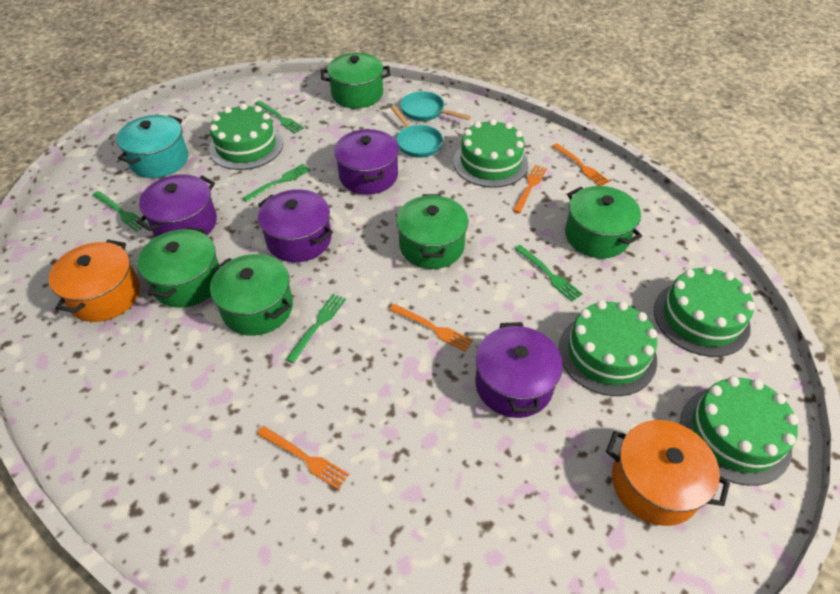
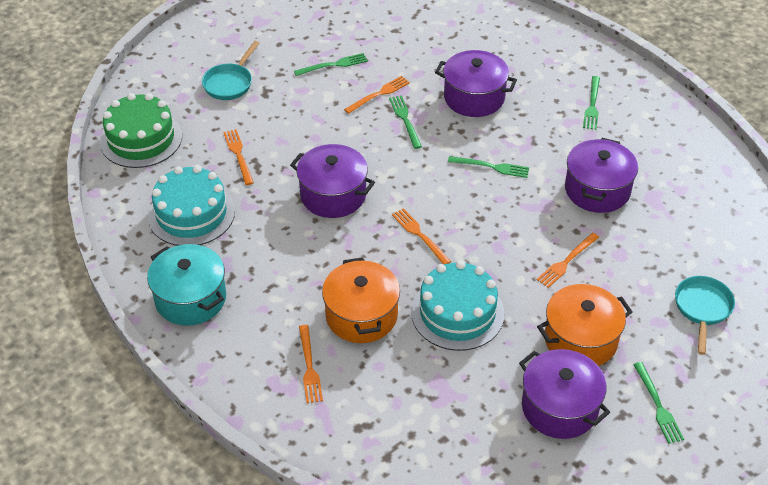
green cake: 5 -> 1
green pot: 5 -> 0
orange fork: 4 -> 5
turquoise cake: 0 -> 2

